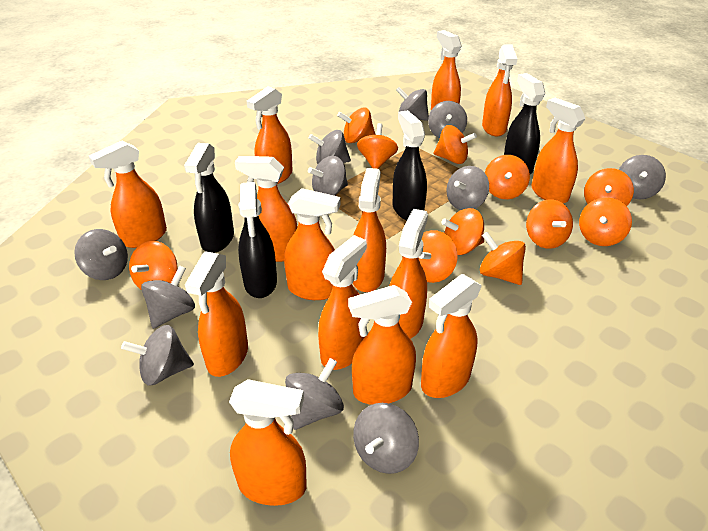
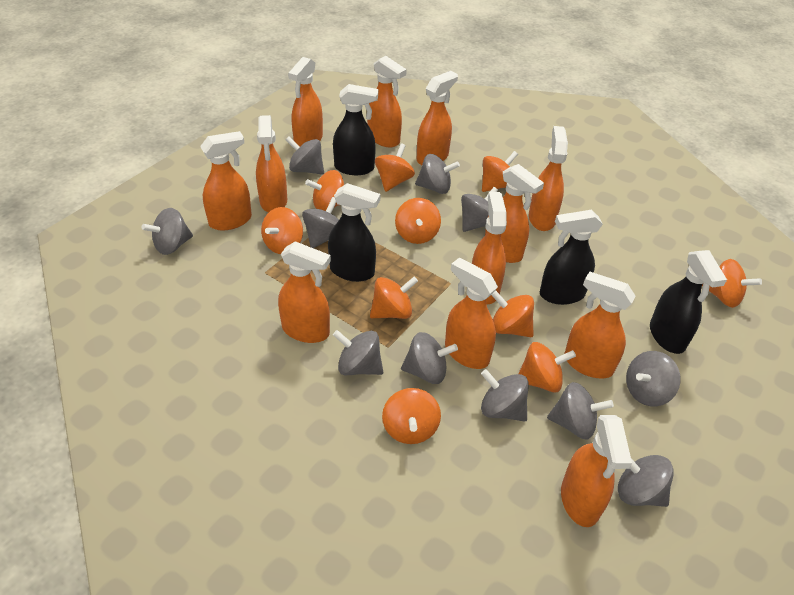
orange spinning top: 11 -> 10
orange spray bottle: 14 -> 12

